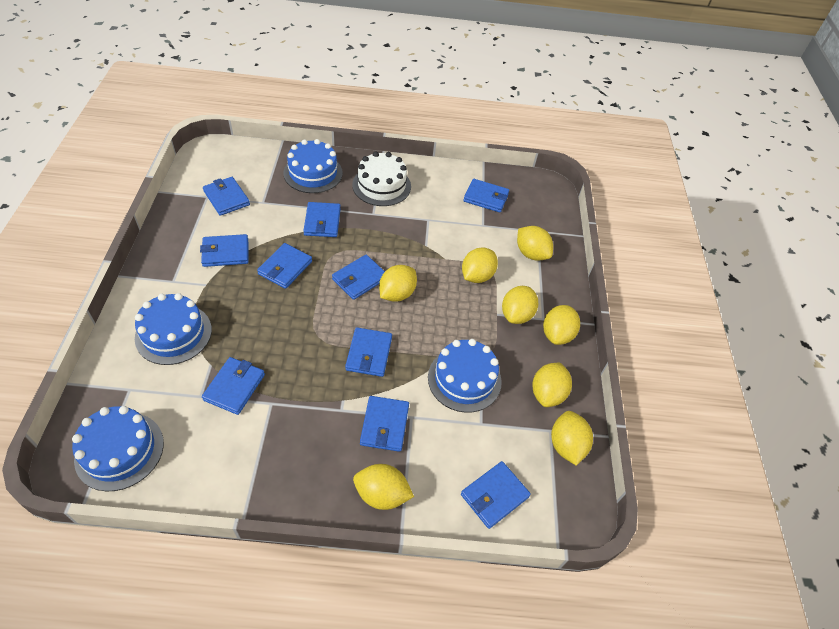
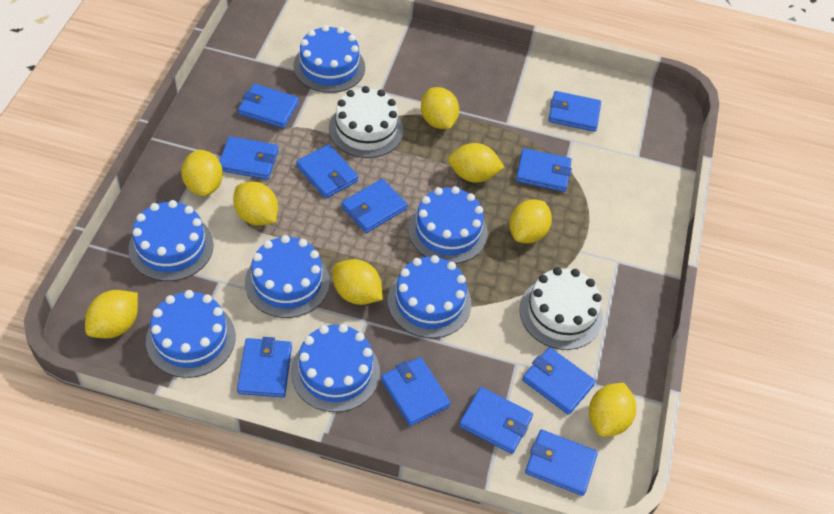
blue cake: 4 -> 7
blue wallet: 10 -> 11
white cake: 1 -> 2

